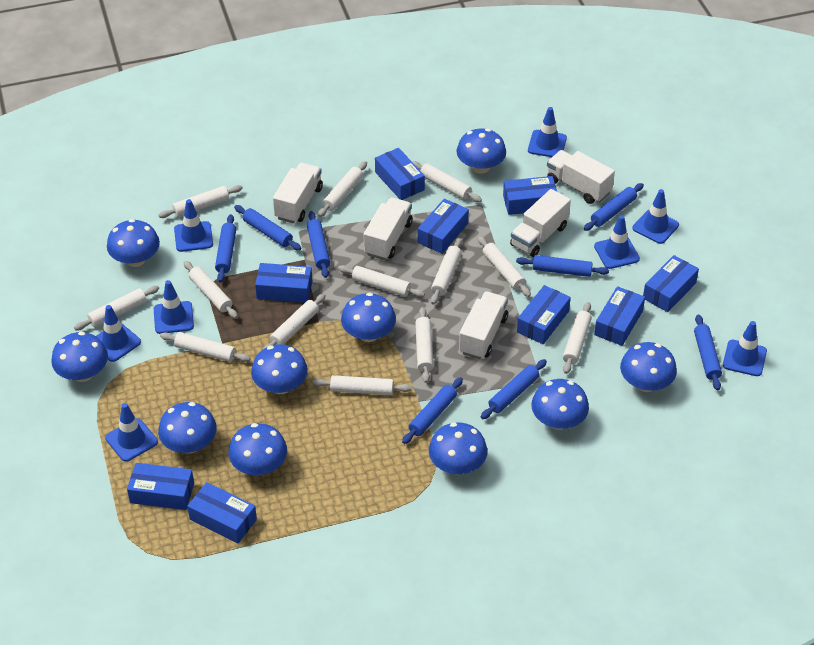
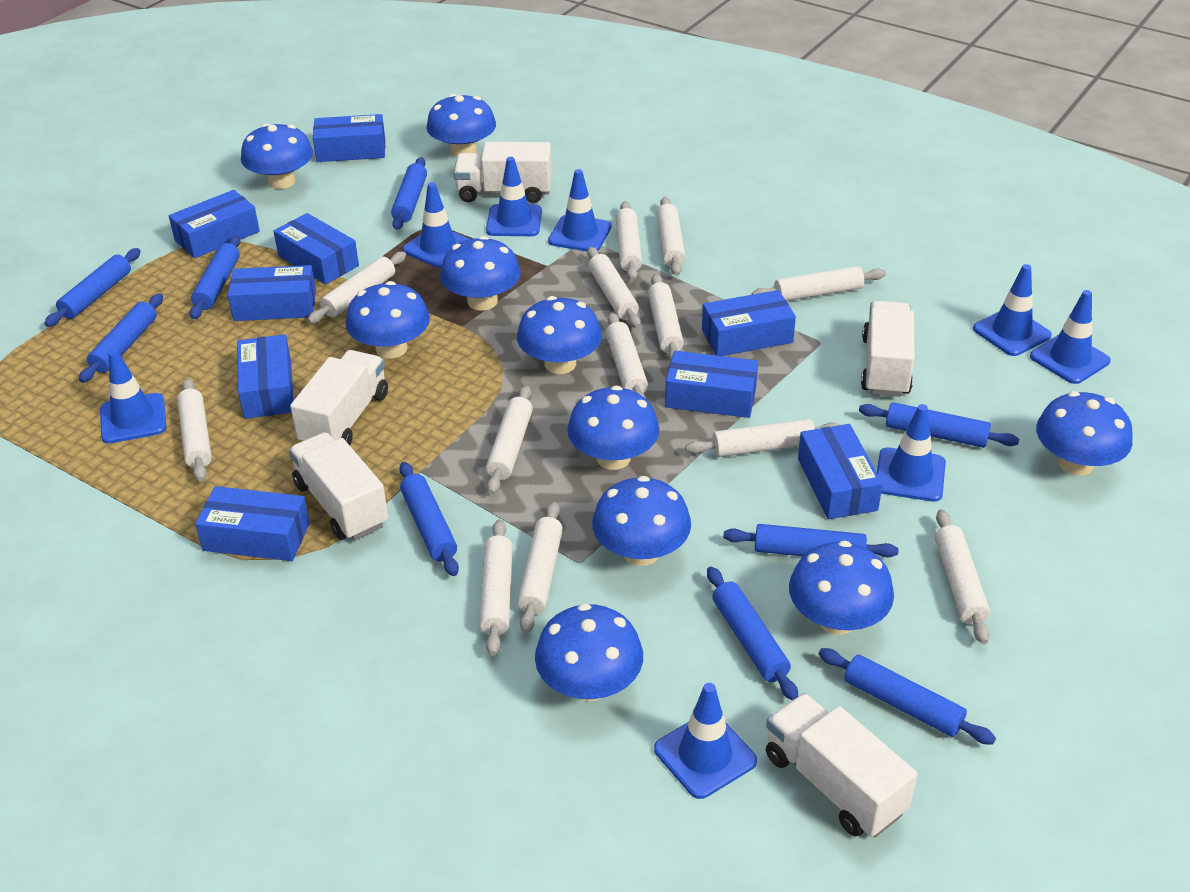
blue rolling pin: 8 -> 9

